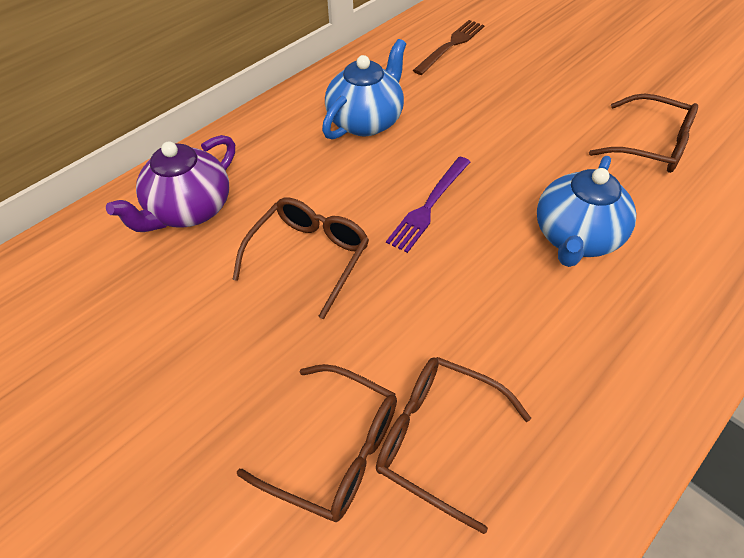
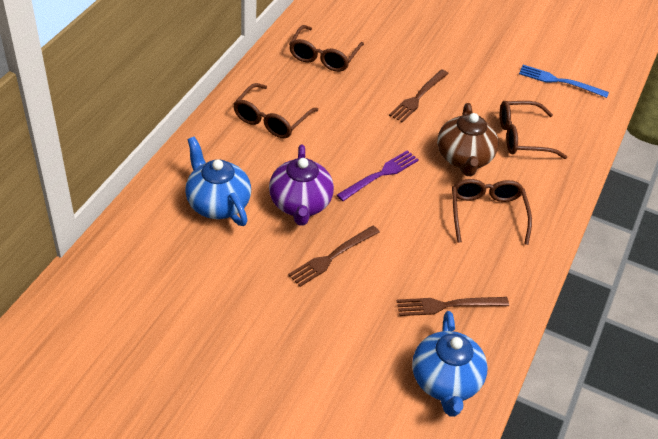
blue fork: 0 -> 1
brown fork: 1 -> 3
brown teapot: 0 -> 1

